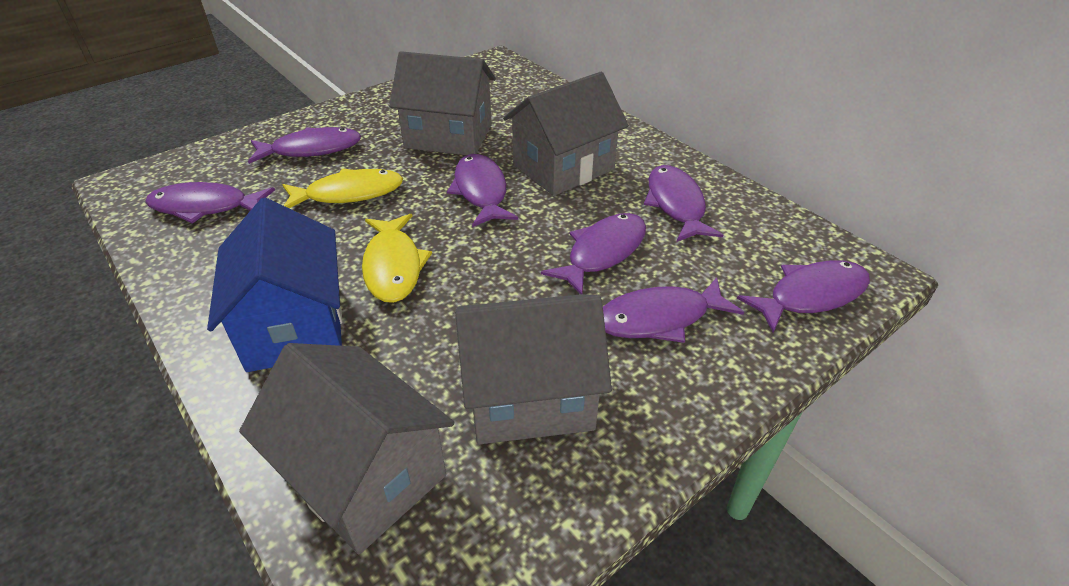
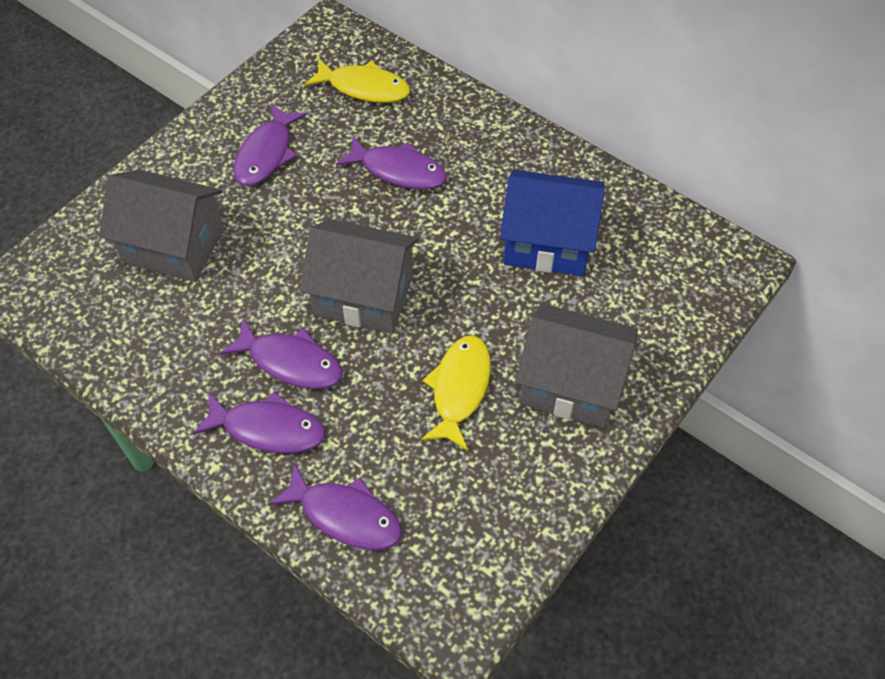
grey house: 4 -> 3
purple fish: 7 -> 5

